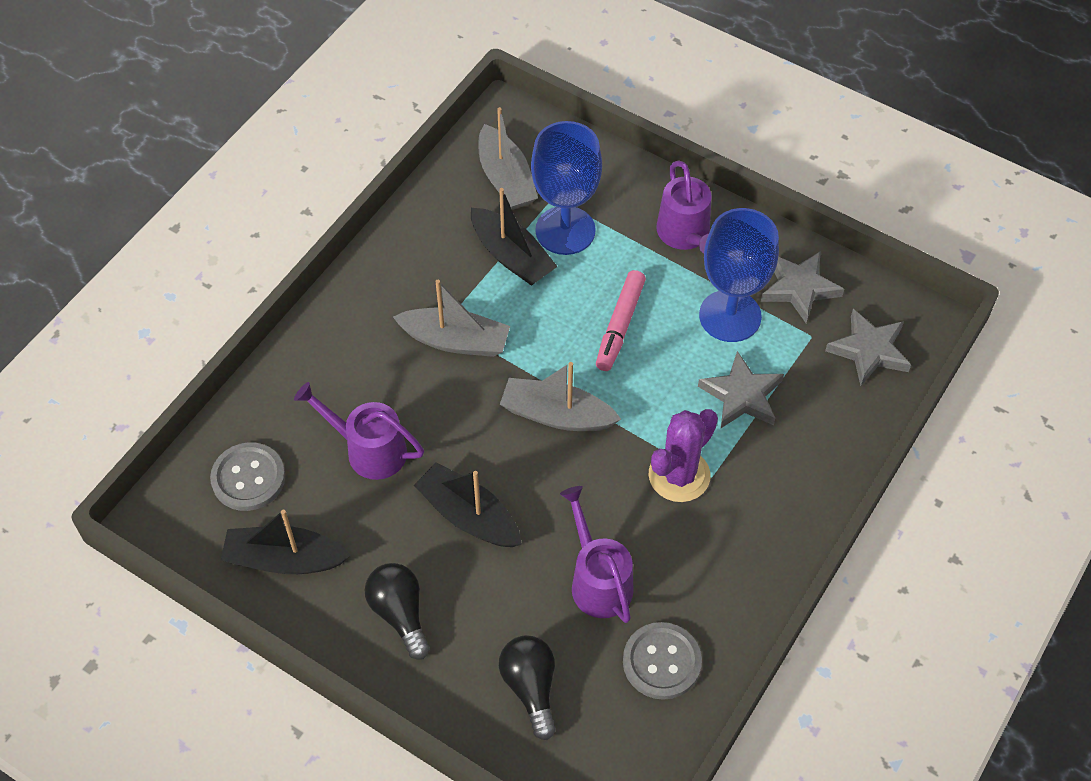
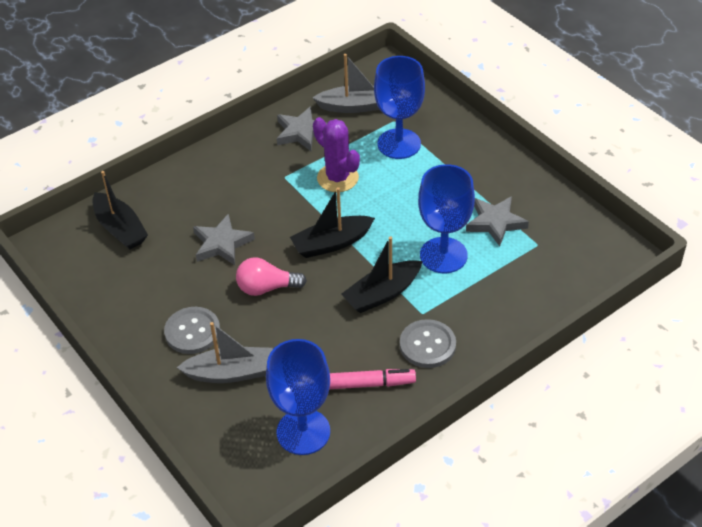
black light bulb: 2 -> 0
blue goblet: 2 -> 3
grey boat: 3 -> 2
pink light bulb: 0 -> 1
purple watering can: 3 -> 0

